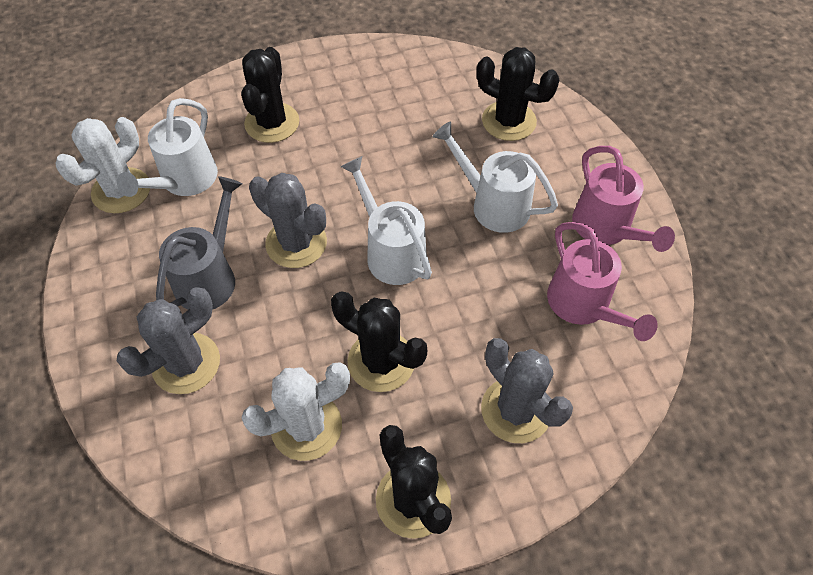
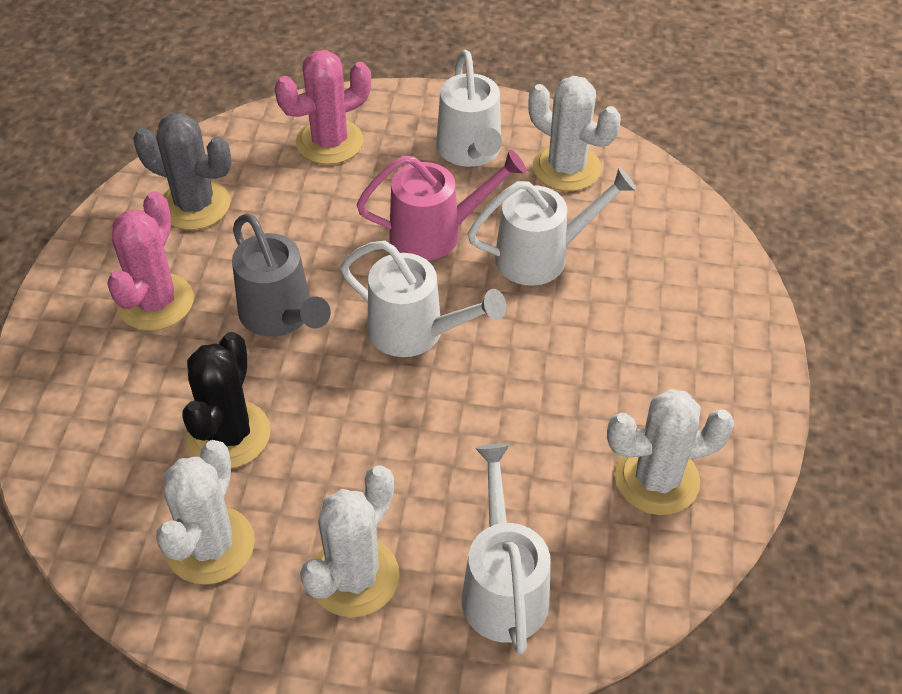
black cactus: 4 -> 1
grey cactus: 3 -> 1
pink cactus: 0 -> 2
pink watering can: 2 -> 1
white cactus: 2 -> 4
white watering can: 3 -> 4

